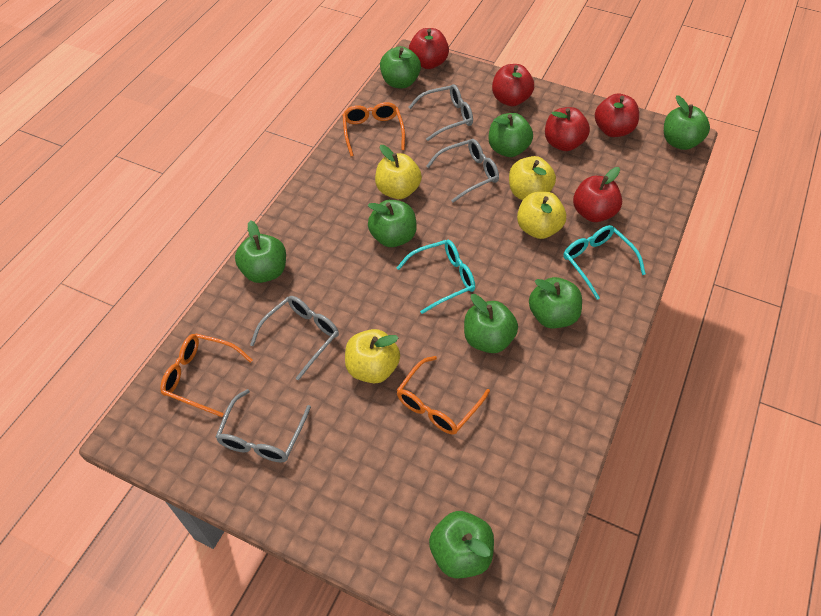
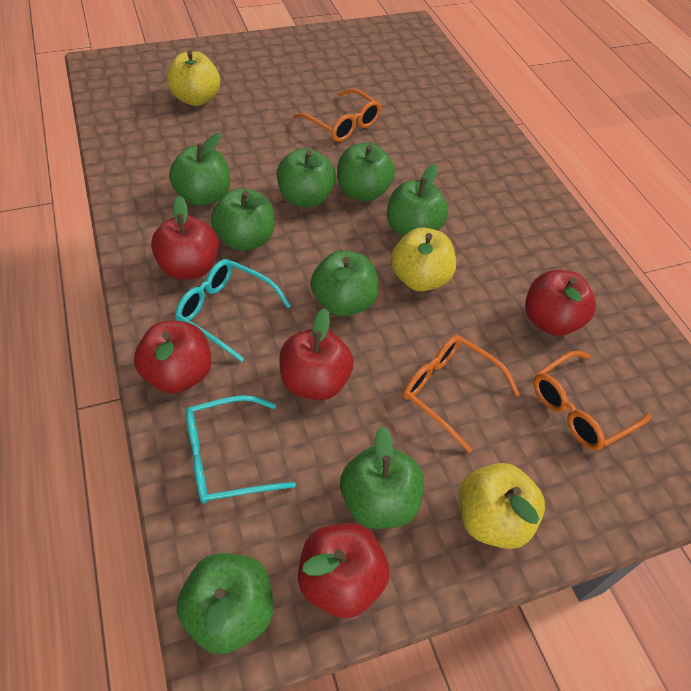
grey glasses: 4 -> 0
yellow apple: 4 -> 3

